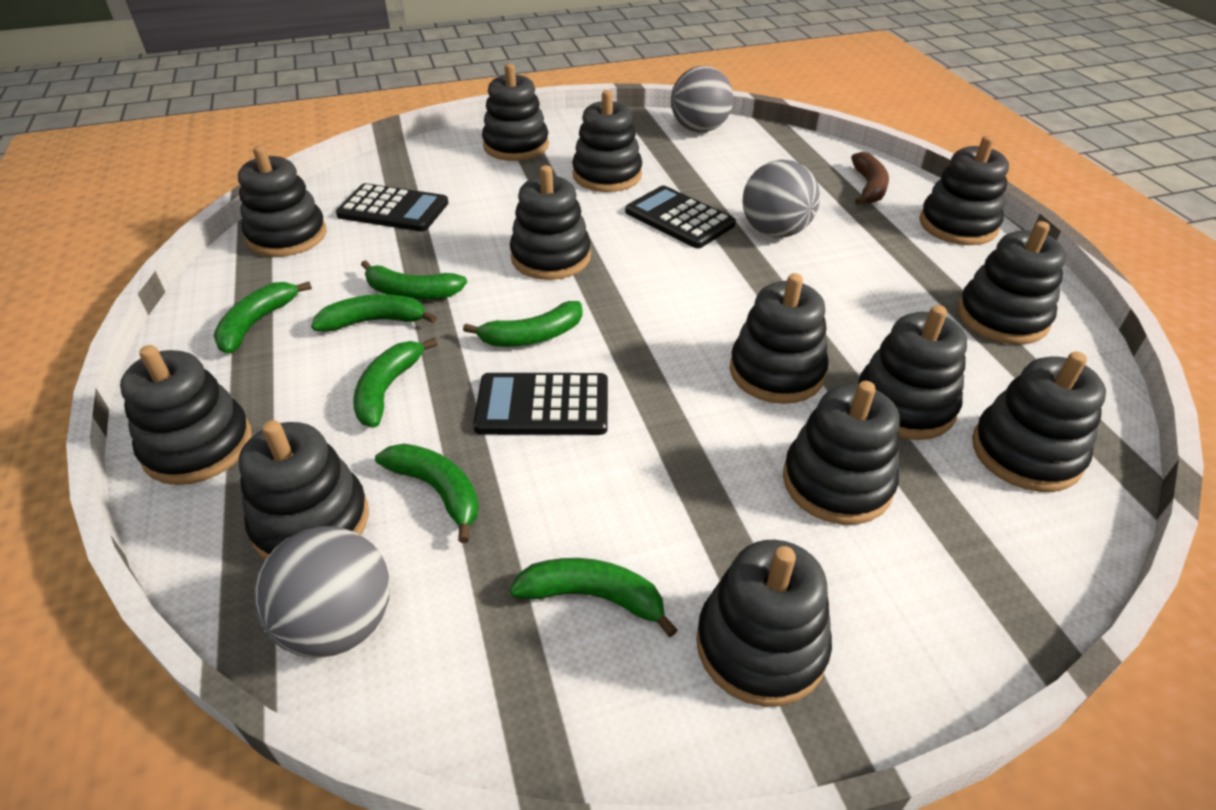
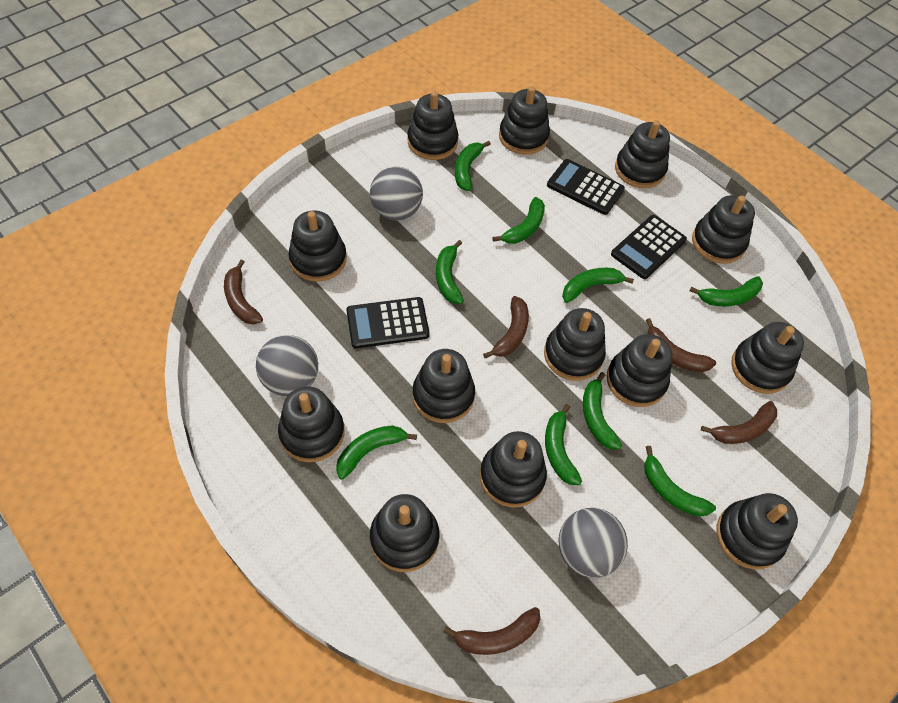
brown banana: 1 -> 5
green banana: 7 -> 9

